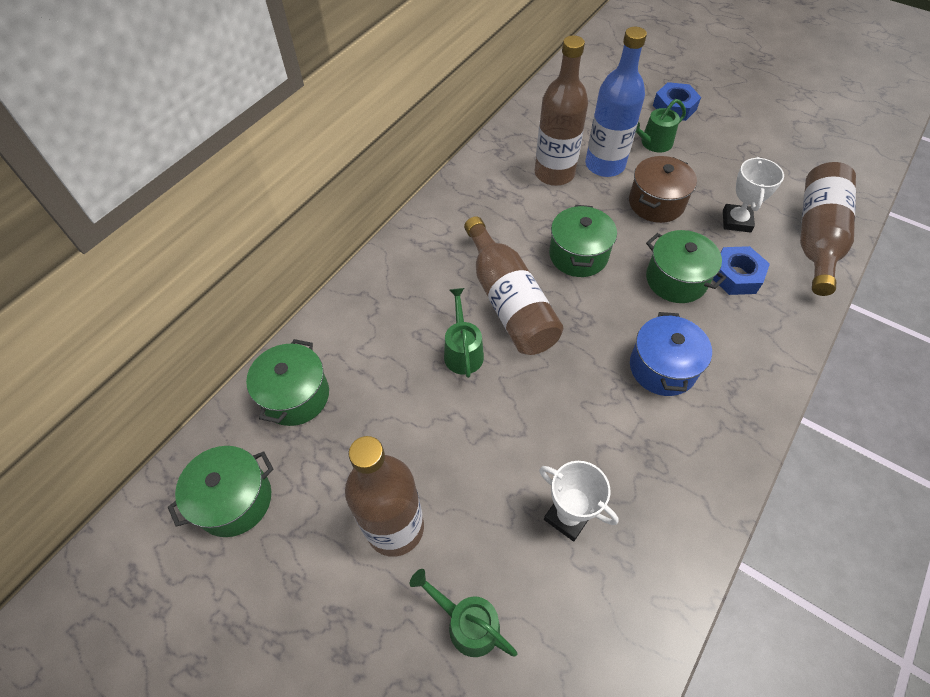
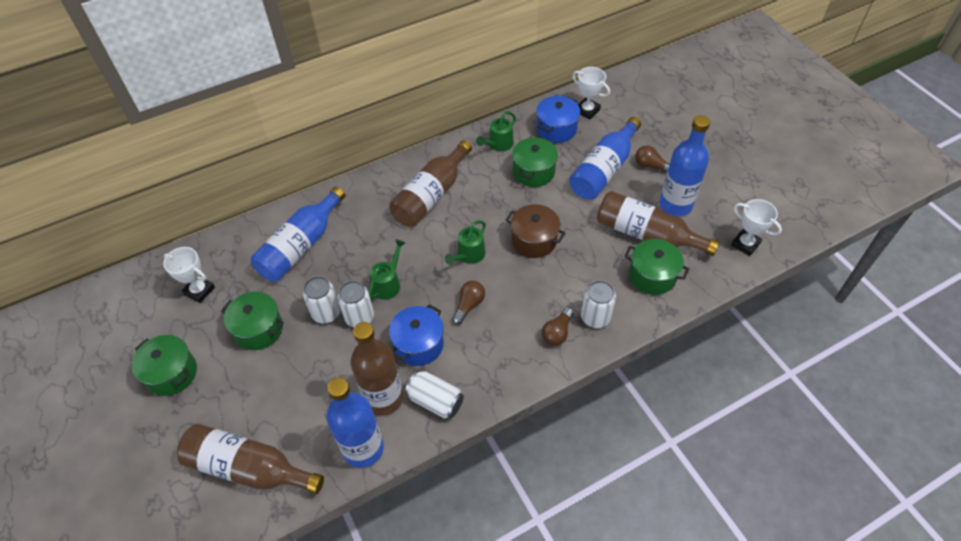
blue bottle: 1 -> 4
blue nut: 2 -> 0
blue pot: 1 -> 2
brown light bulb: 0 -> 3
white can: 0 -> 4
white trophy: 2 -> 3

